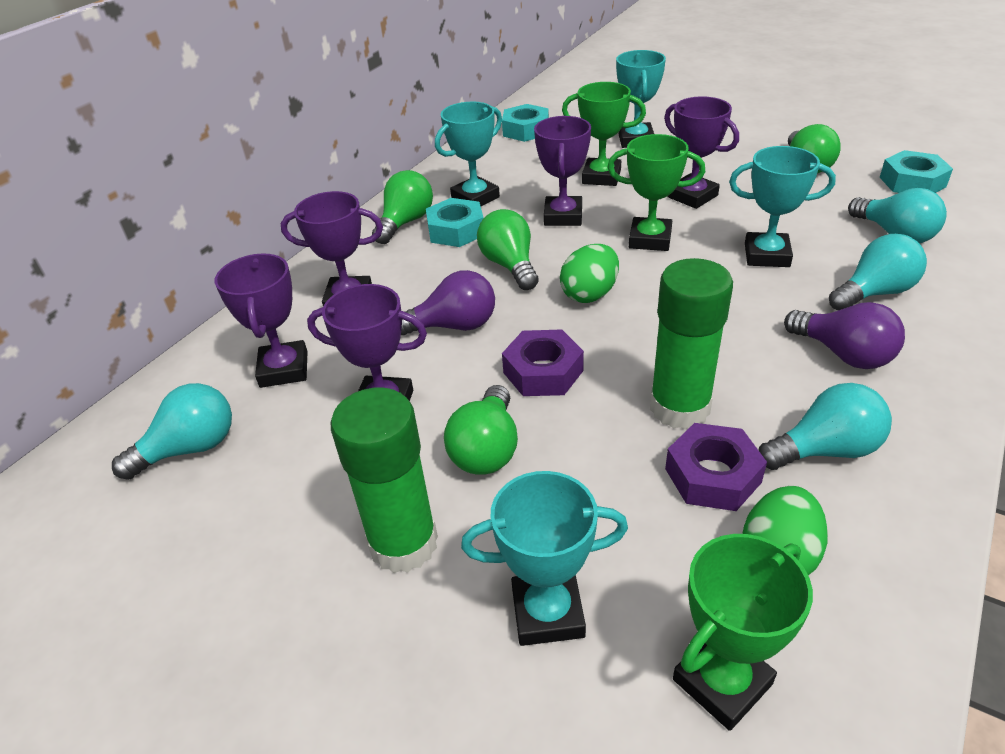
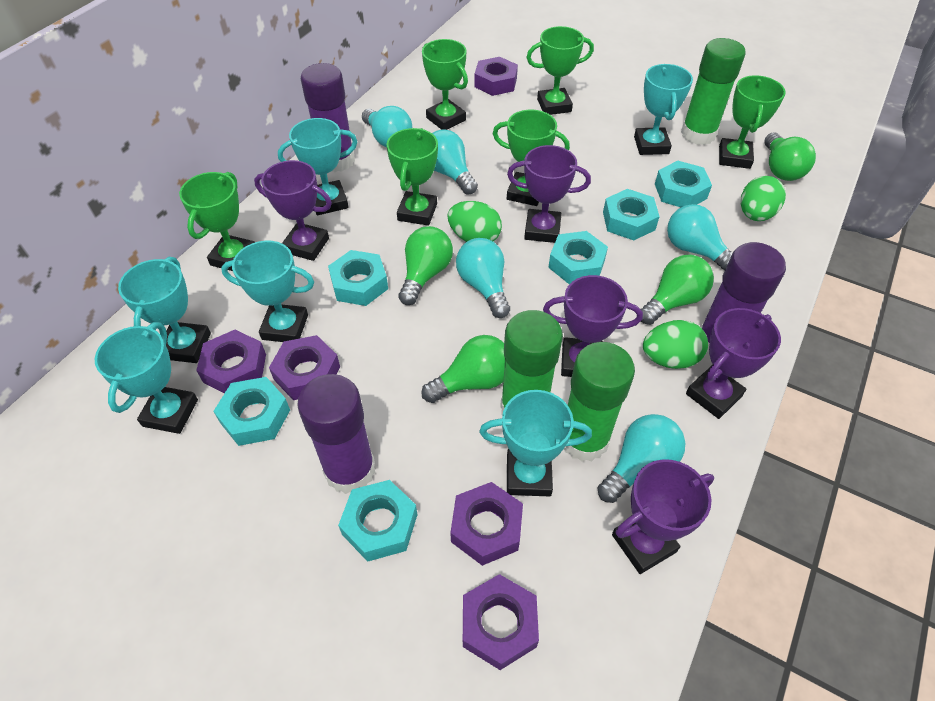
green egg: 2 -> 3
green glue stick: 2 -> 3
green trophy: 3 -> 6
purple glue stick: 0 -> 3
purple light bulb: 2 -> 0
purple nut: 2 -> 5
turquoise light bulb: 4 -> 5
turquoise nut: 3 -> 6
turquoise trophy: 4 -> 6

